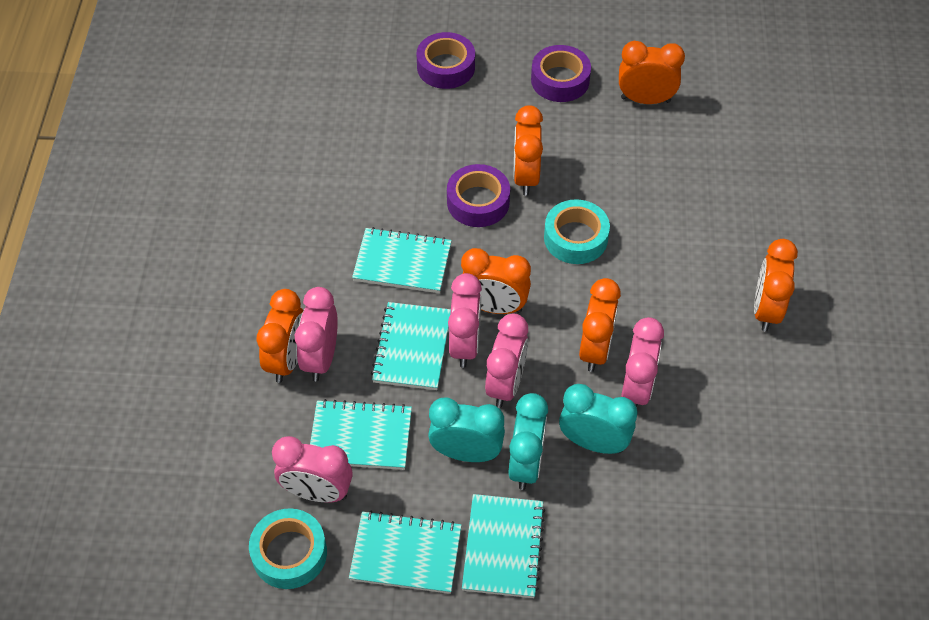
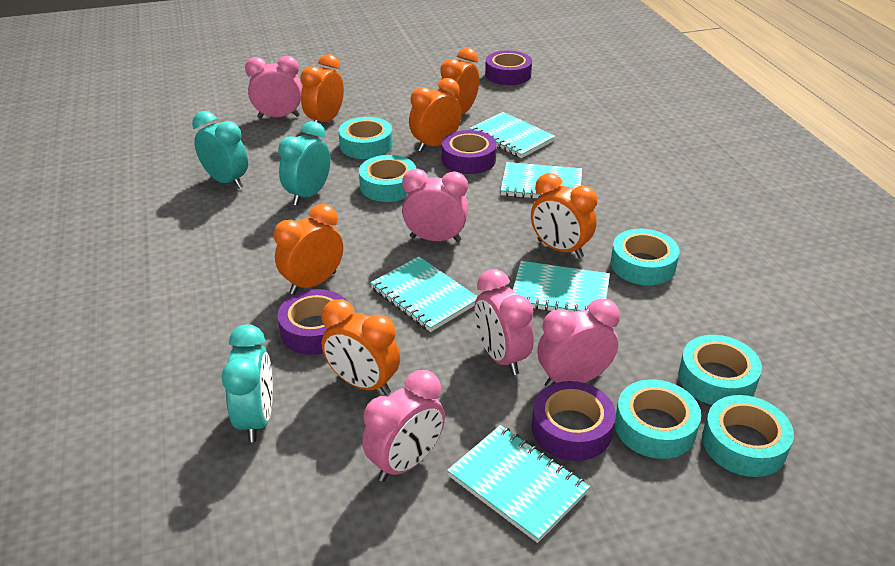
purple tape: 3 -> 4
turquoise tape: 2 -> 6

